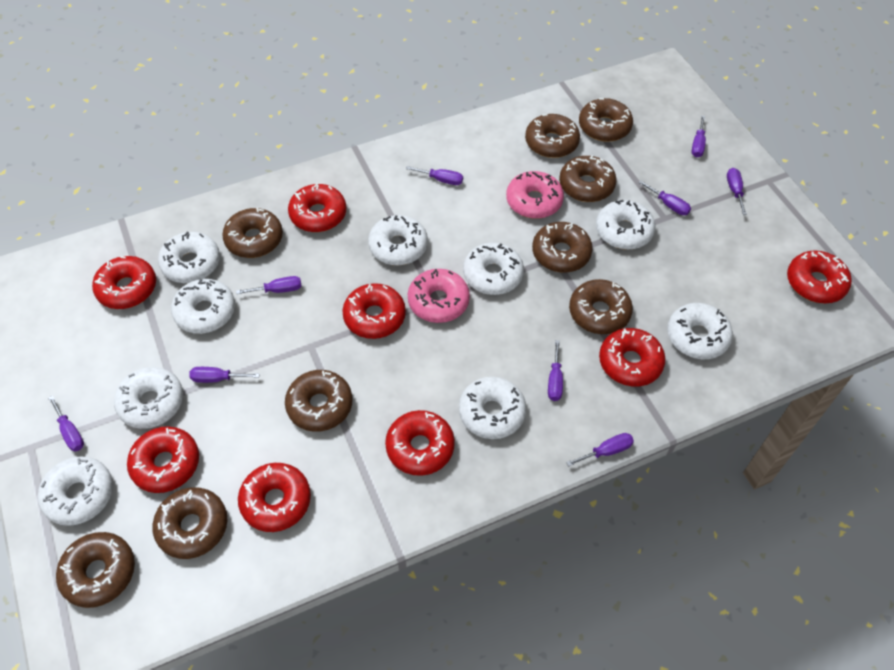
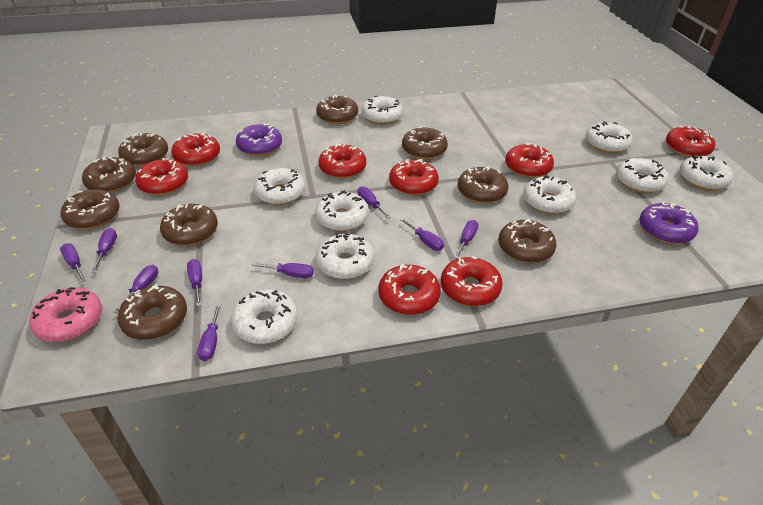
pink donut: 2 -> 1
purple donut: 0 -> 2

